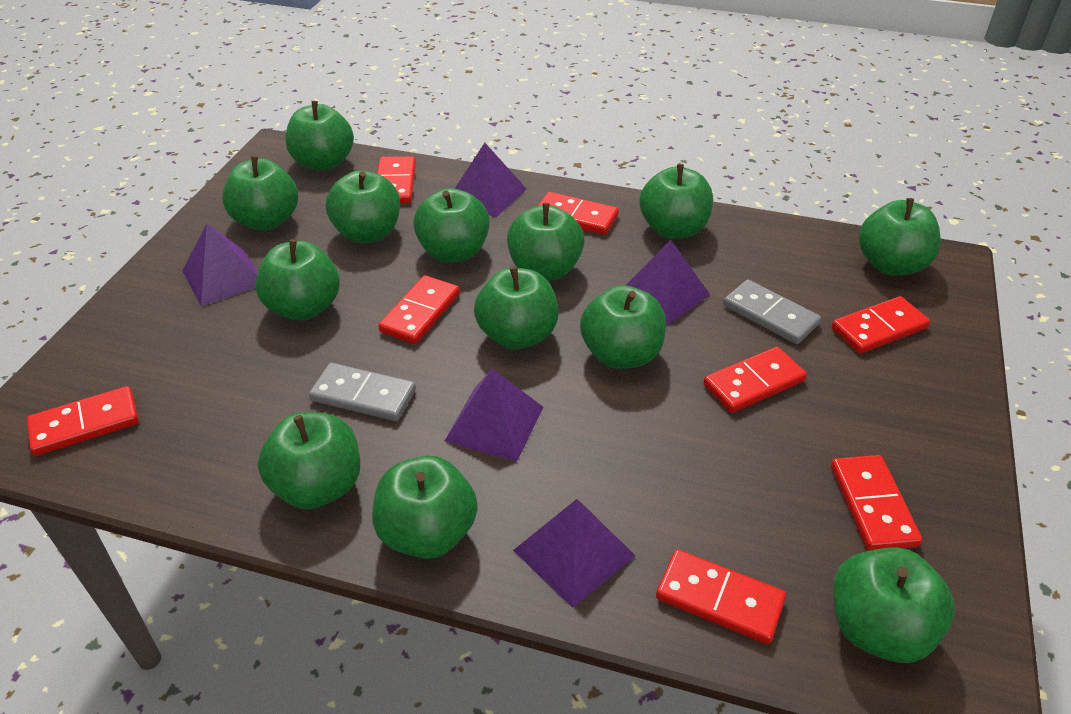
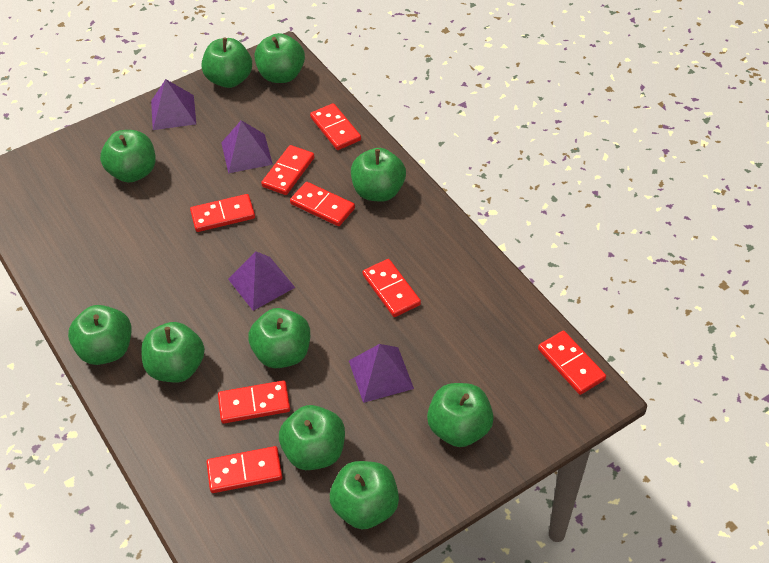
green apple: 13 -> 10
grey domino: 2 -> 0
purple pyramid: 5 -> 4

